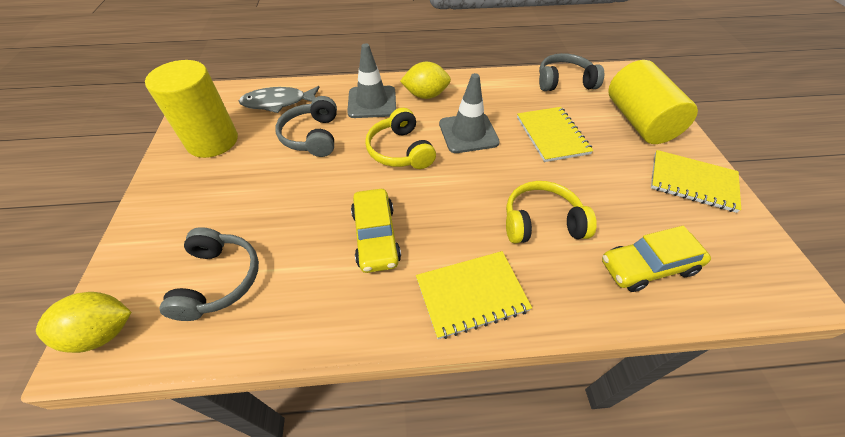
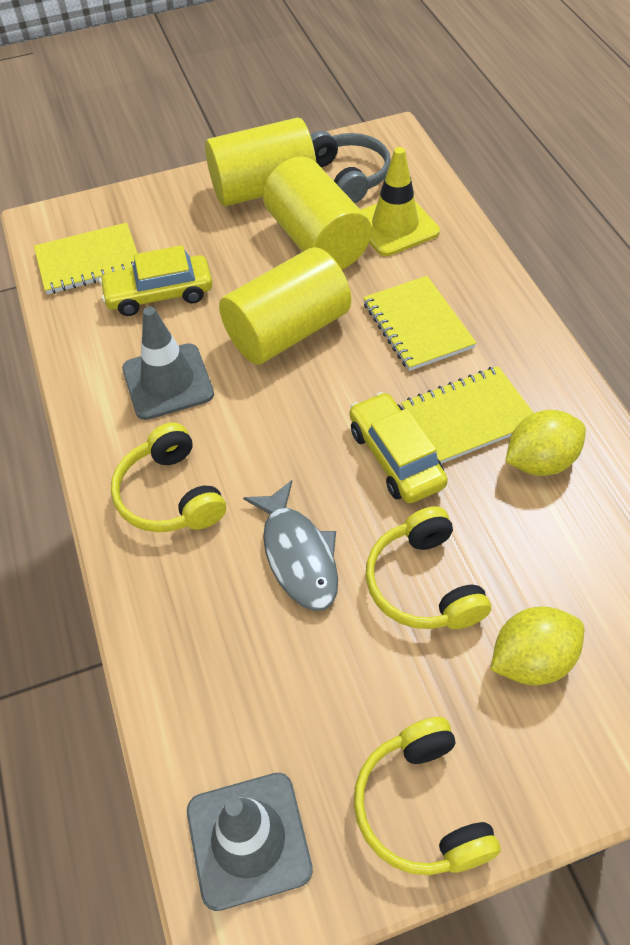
grey headphones: 3 -> 1
yellow cylinder: 2 -> 3
yellow headphones: 2 -> 3
yellow traffic cone: 0 -> 1

